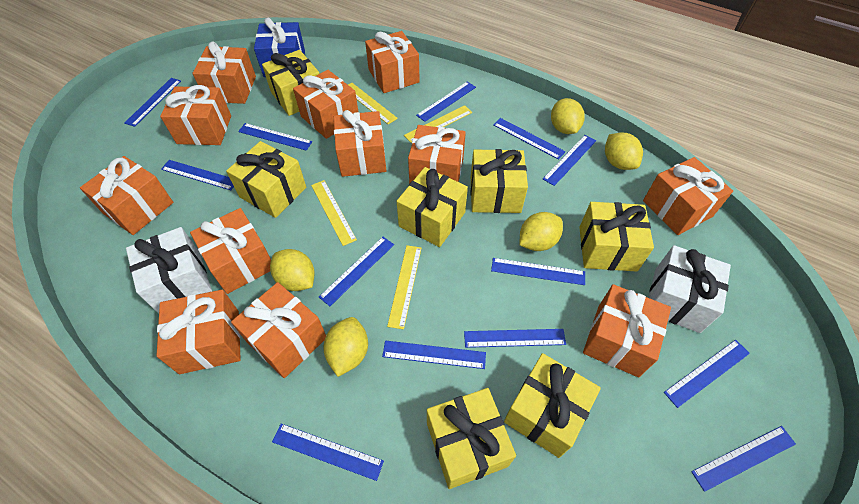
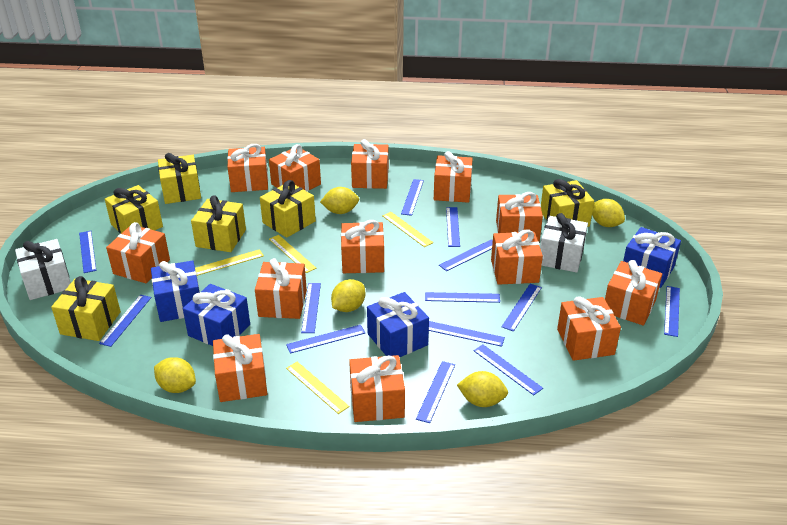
blue gift: 1 -> 4
orange gift: 12 -> 13
yellow gift: 7 -> 6

